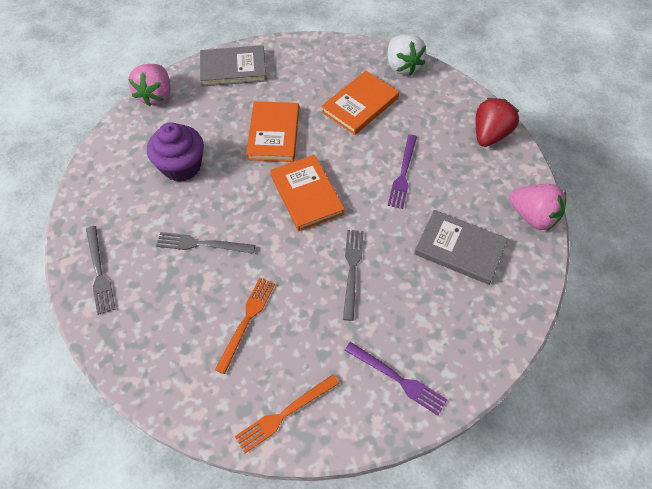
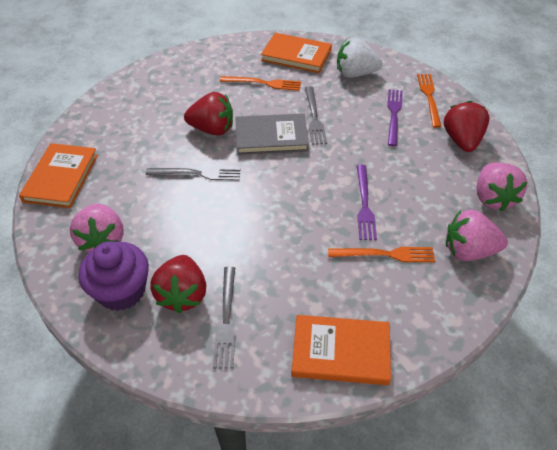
grey book: 2 -> 1
orange fork: 2 -> 3
pink strawberry: 2 -> 3
red strawberry: 1 -> 3

